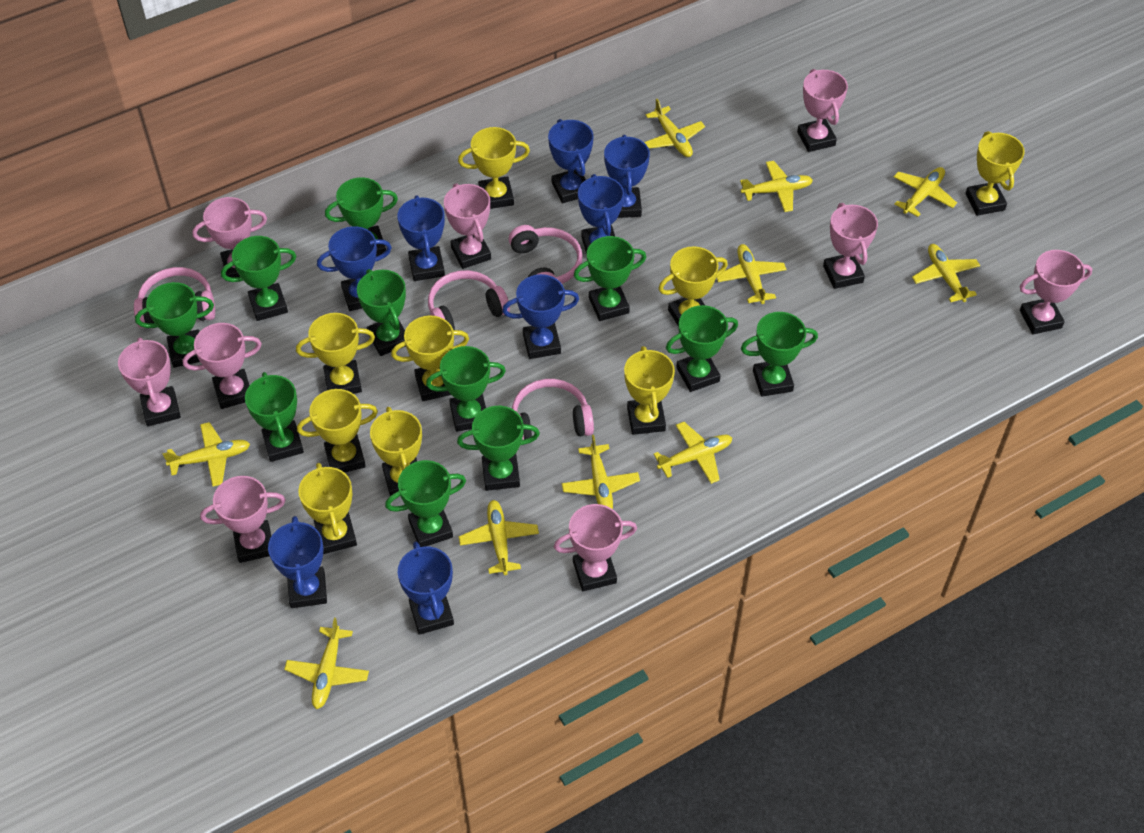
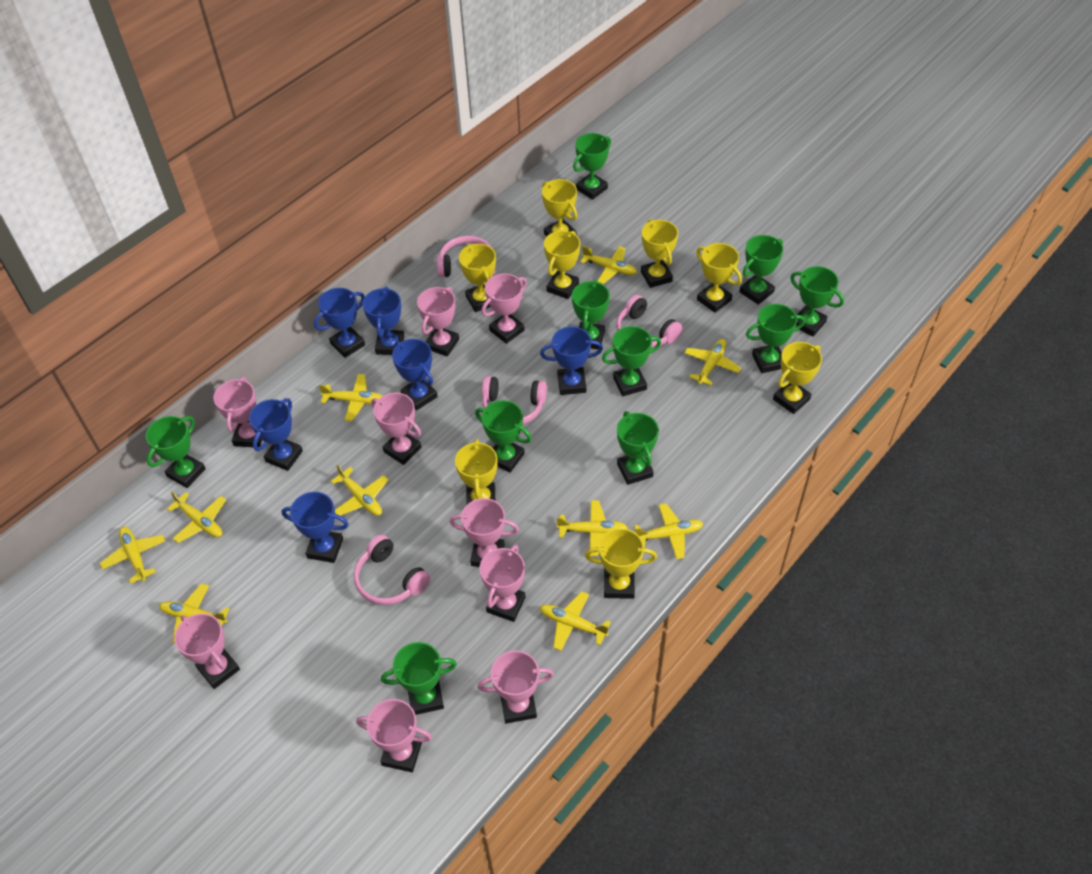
blue trophy: 8 -> 6
green trophy: 11 -> 10
yellow trophy: 9 -> 8

